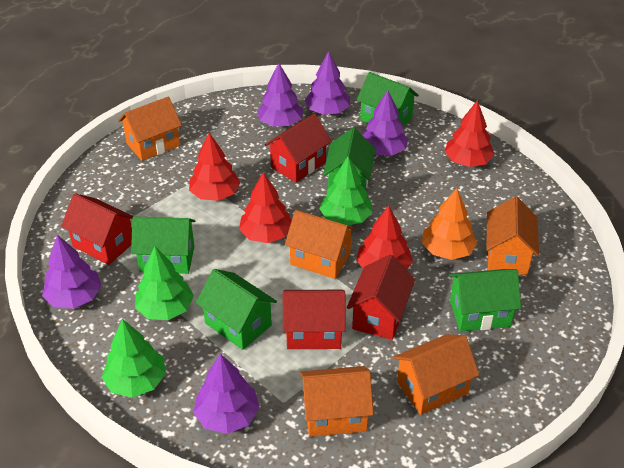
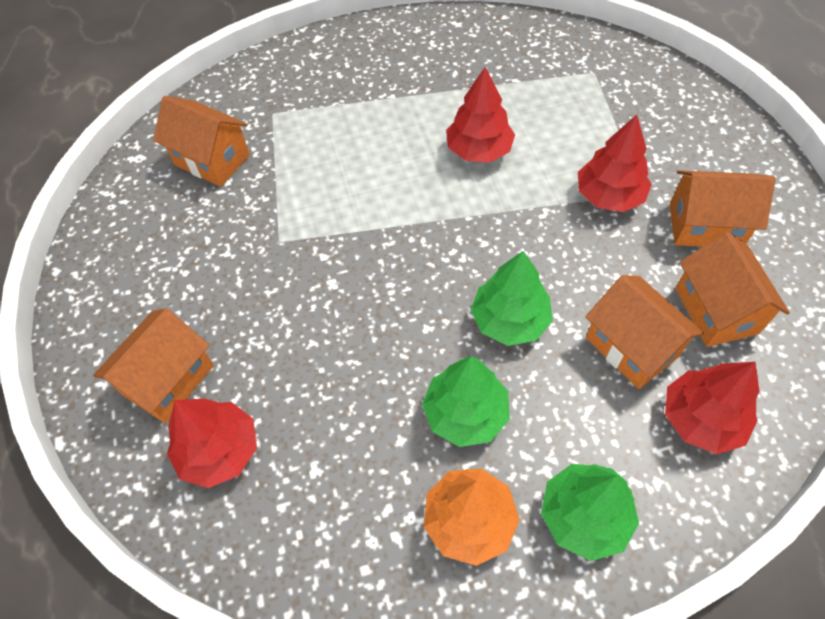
green house: 5 -> 0
purple tree: 5 -> 0
red house: 4 -> 0

